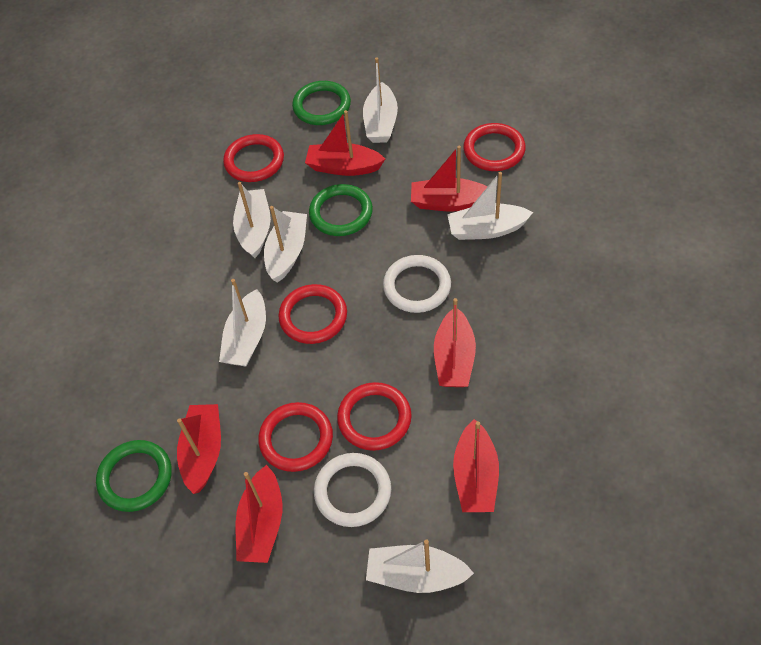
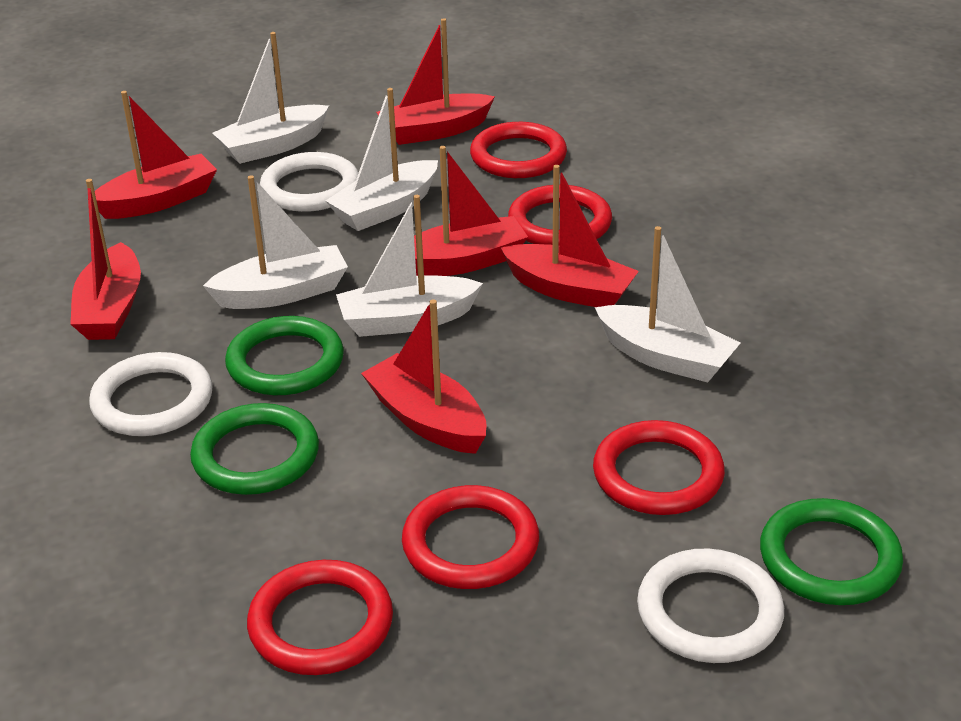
white boat: 6 -> 5
white ring: 2 -> 3

